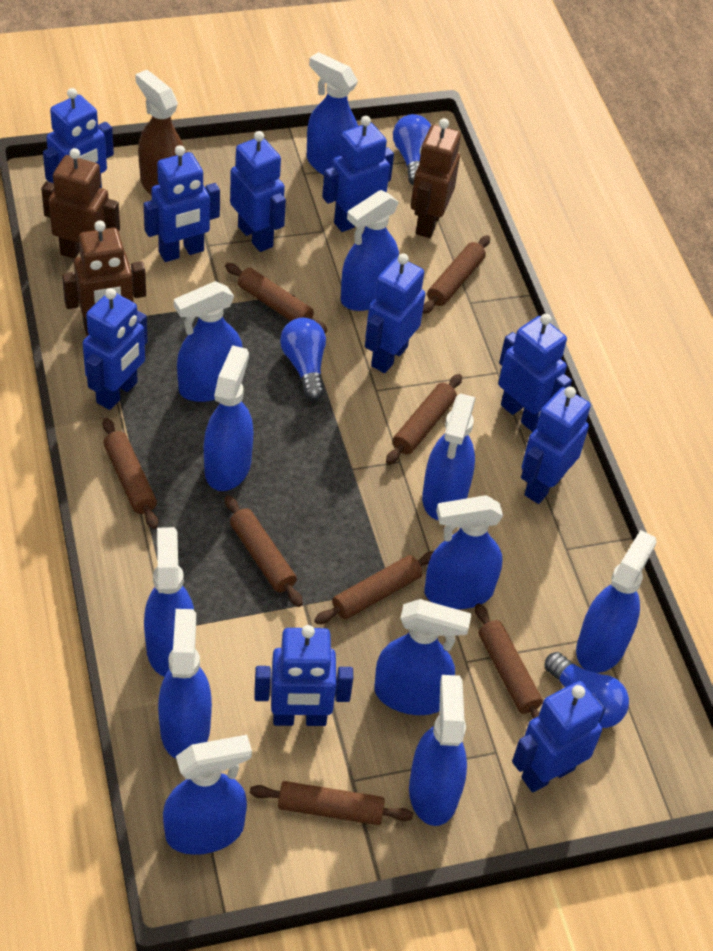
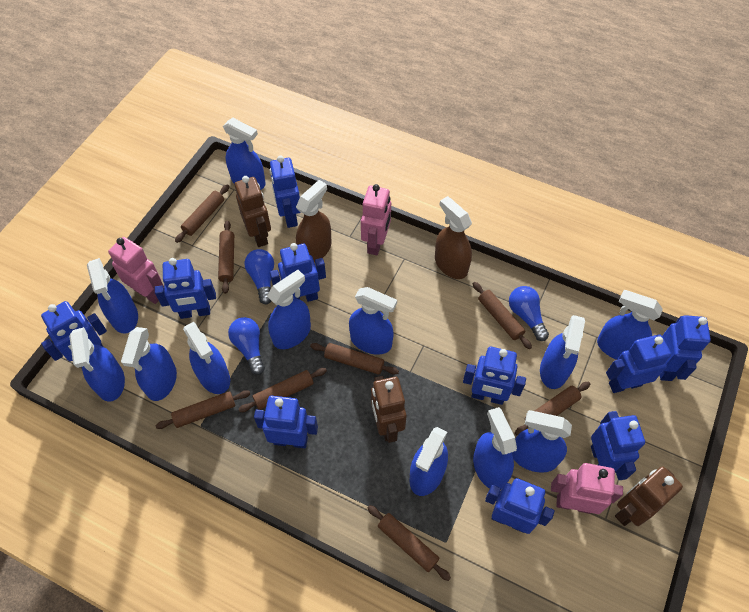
brown spray bottle: 1 -> 2
pink robot: 0 -> 3

